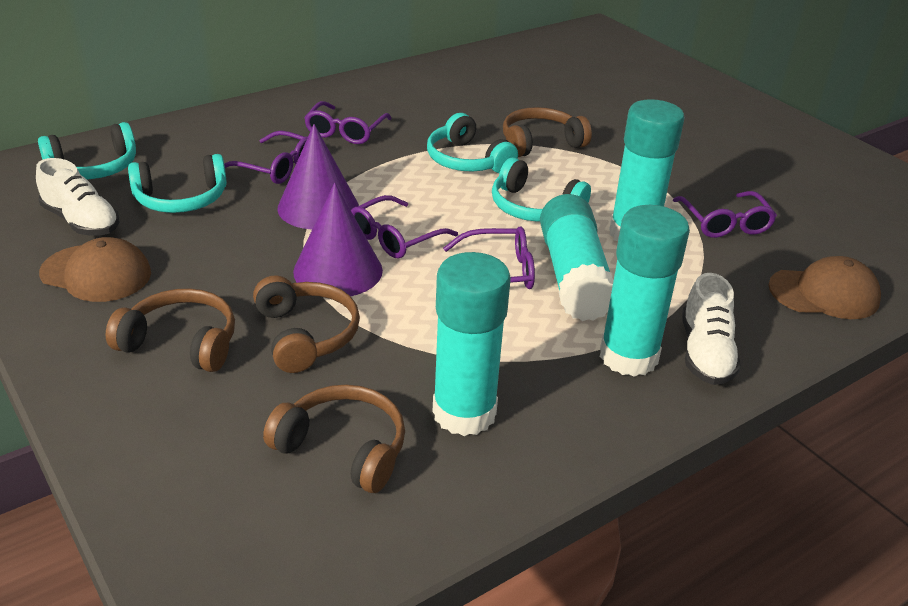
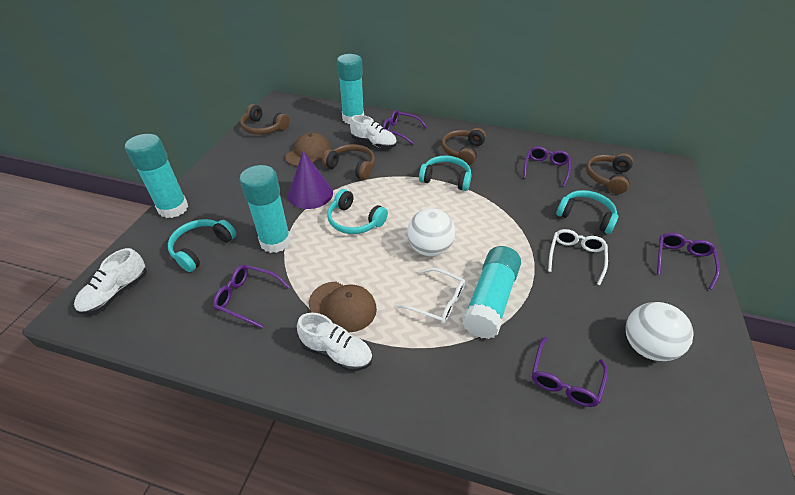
purple cone: 2 -> 1
white ball: 0 -> 2
white glasses: 0 -> 2
white shoe: 2 -> 3

